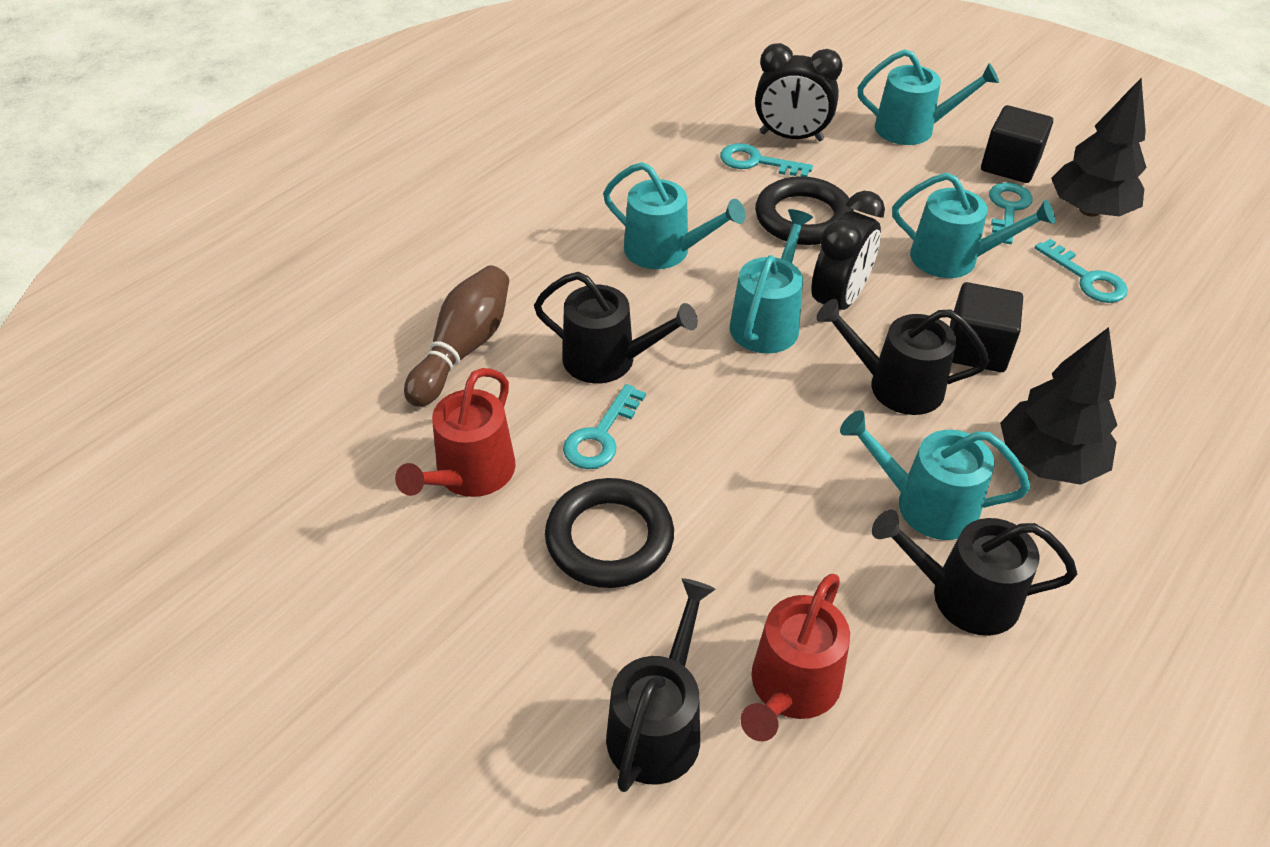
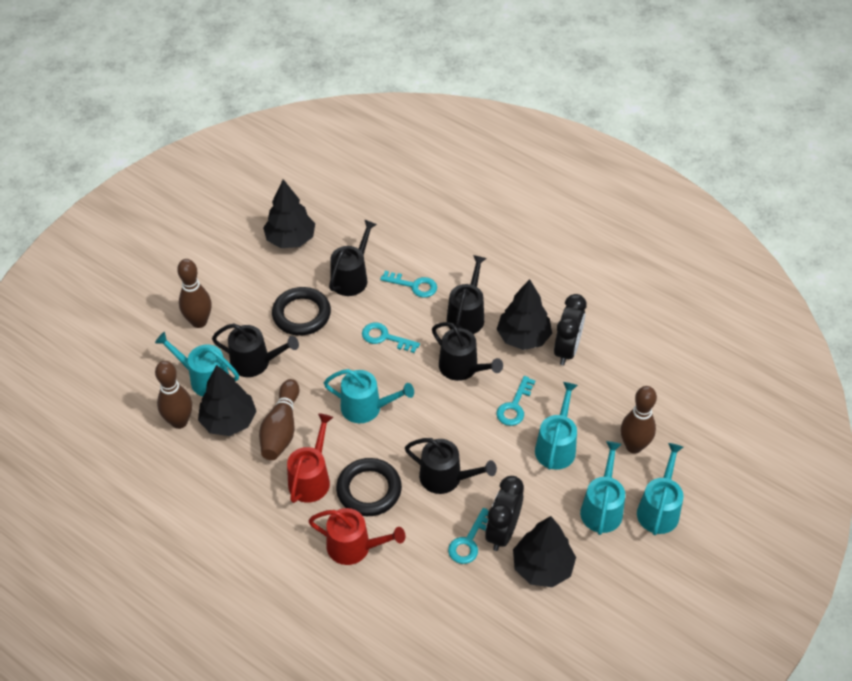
black cube: 2 -> 0
black tree: 2 -> 4
black watering can: 4 -> 5
brown bowling pin: 1 -> 4

